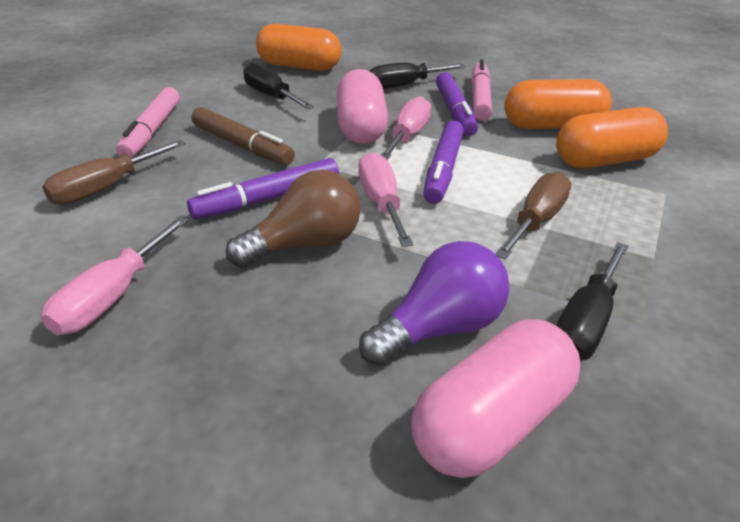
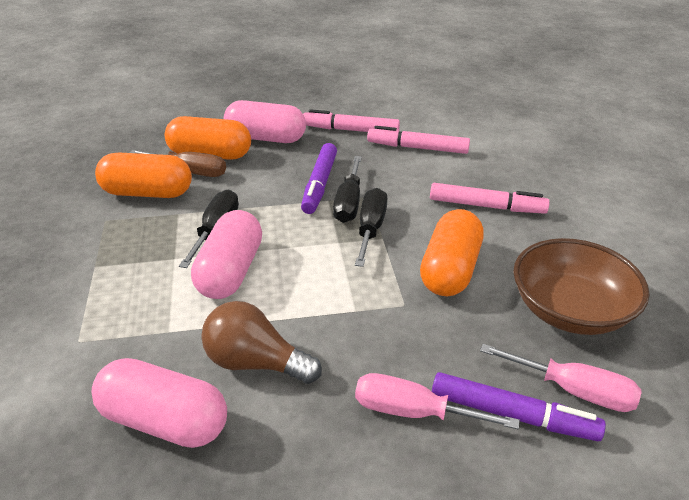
brown bowl: 0 -> 1
brown marker: 1 -> 0
brown screwdriver: 2 -> 1
pink capsule: 2 -> 3
pink marker: 2 -> 3
pink screwdriver: 3 -> 2
purple light bulb: 1 -> 0
purple marker: 3 -> 2

